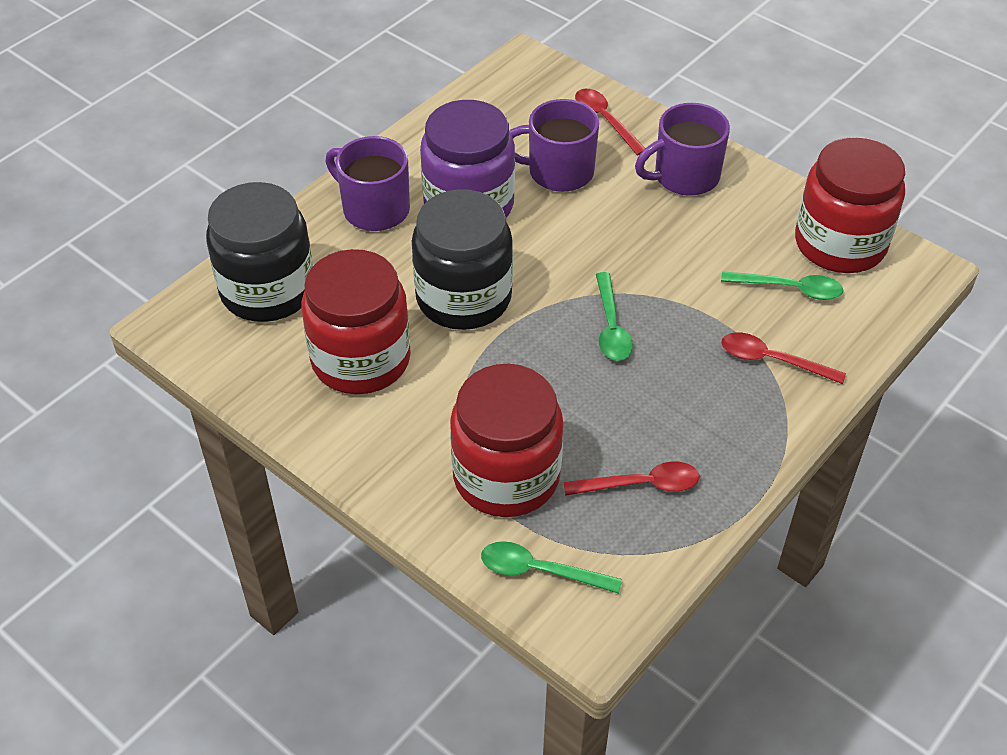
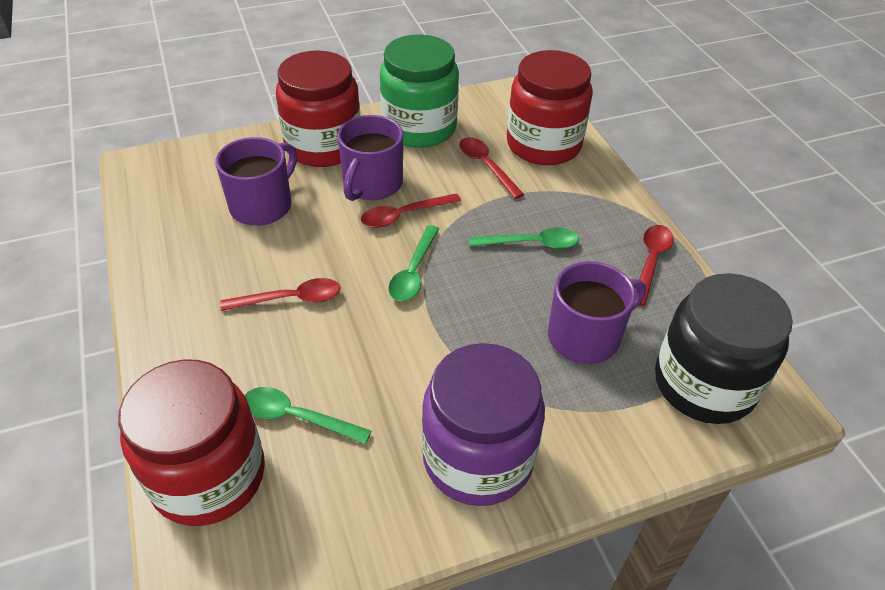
black jar: 2 -> 1
green jar: 0 -> 1
red spoon: 3 -> 4

